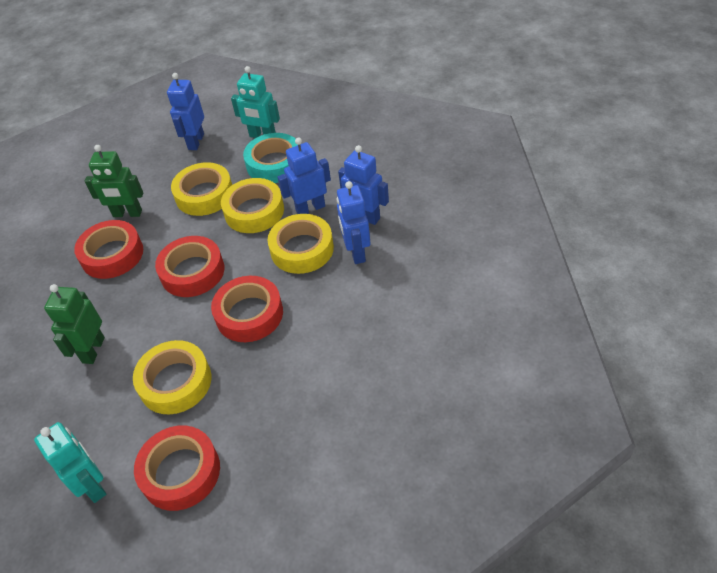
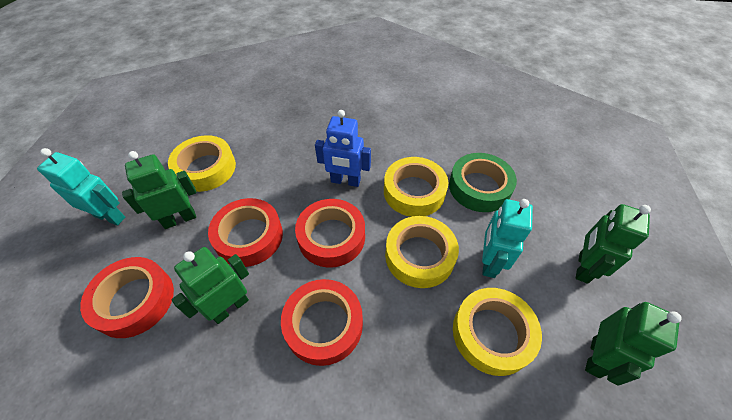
blue robot: 4 -> 1
green robot: 2 -> 4
green tape: 0 -> 1
turquoise tape: 1 -> 0

